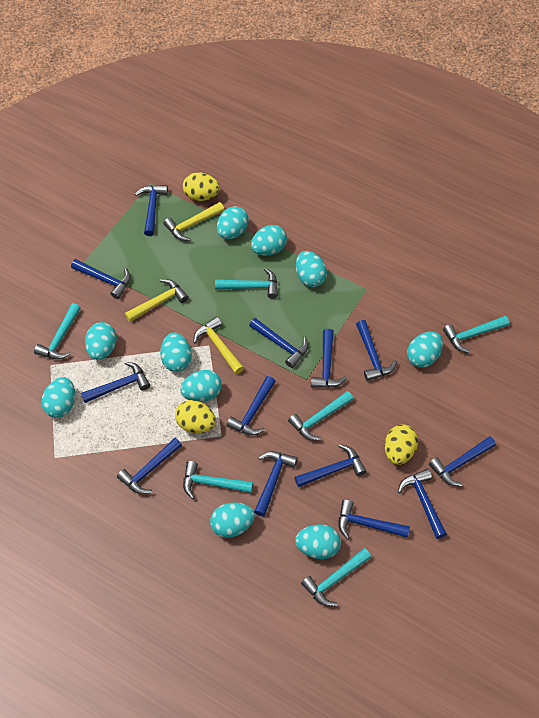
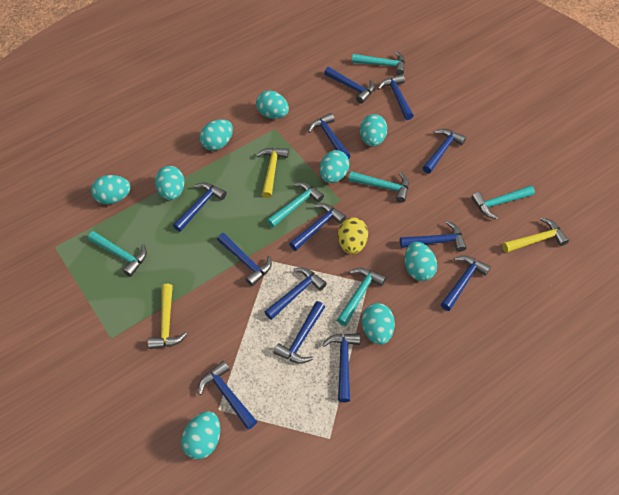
turquoise egg: 10 -> 9
yellow egg: 3 -> 1

